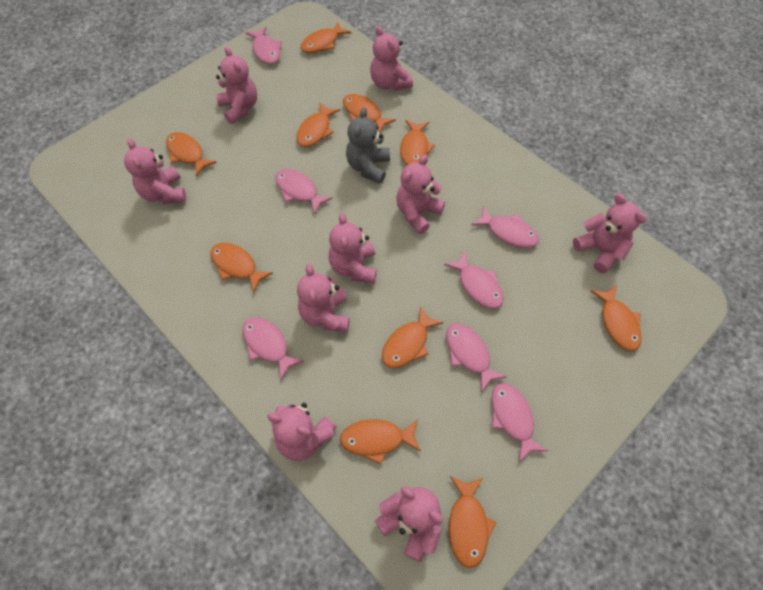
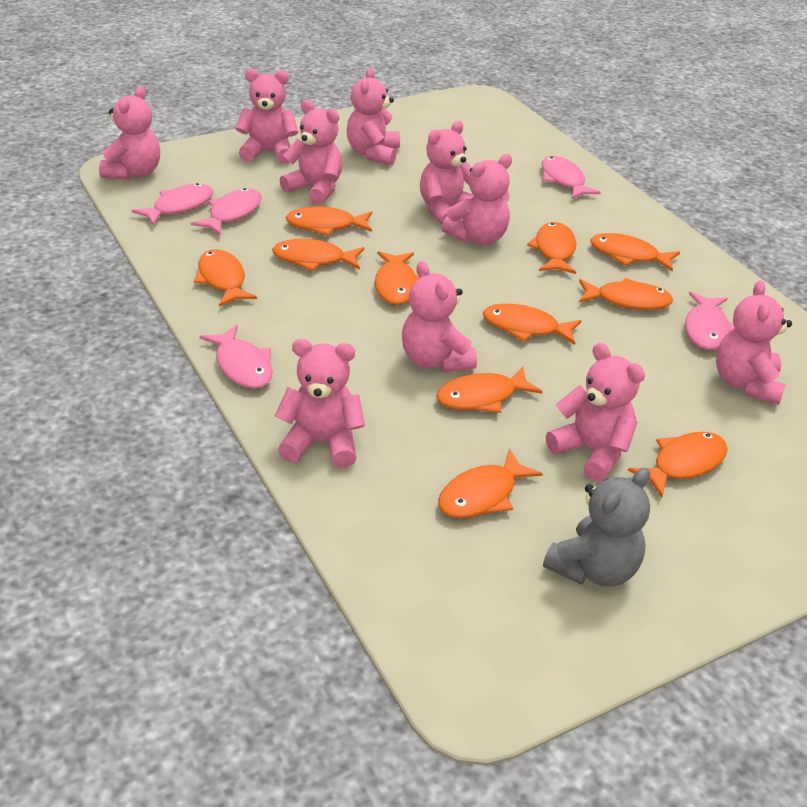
orange fish: 10 -> 11
pink fish: 7 -> 5
pink teddy bear: 9 -> 10

